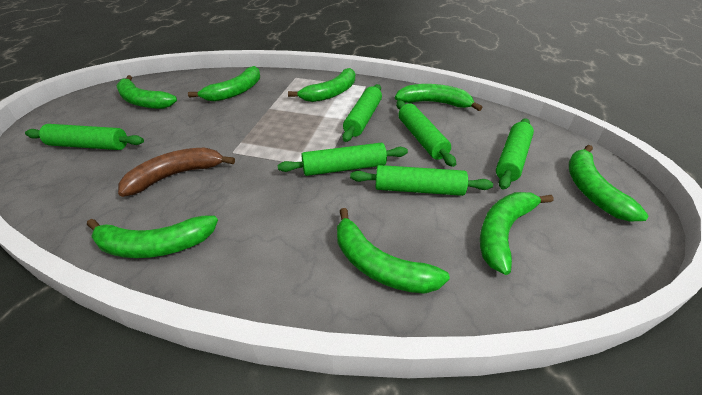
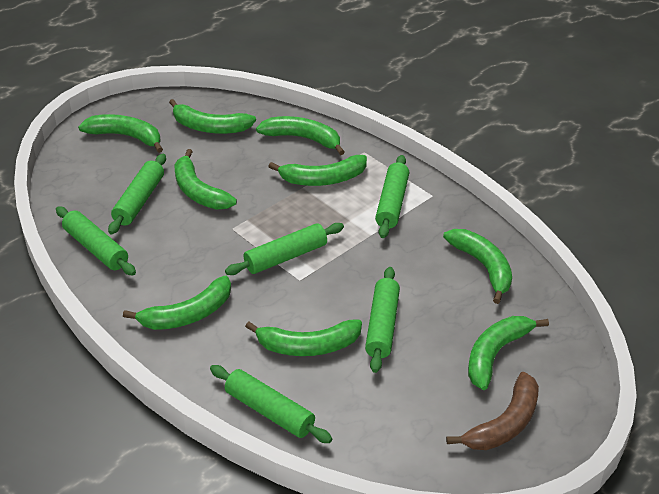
green banana: 8 -> 9

